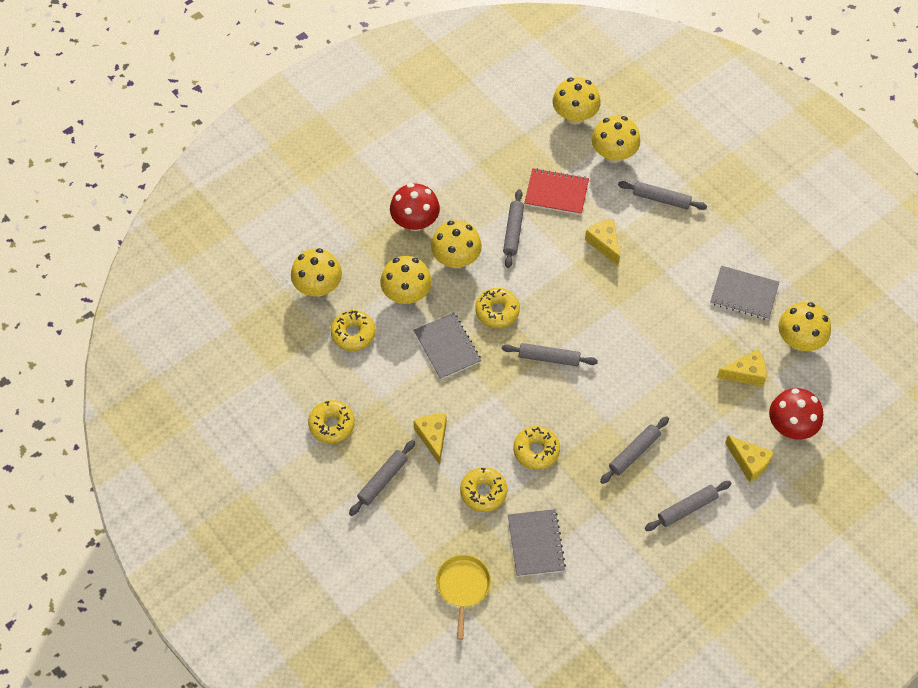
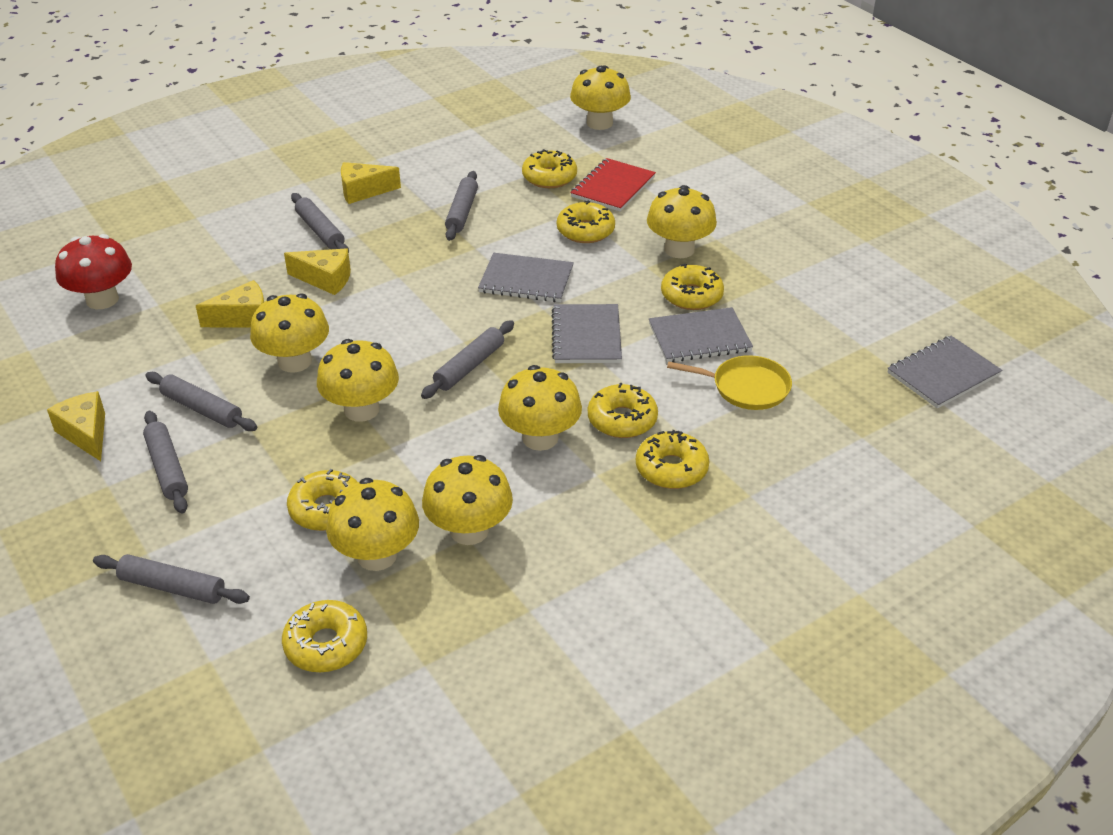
grey notebook: 3 -> 4
red mushroom: 2 -> 1
yellow donut: 5 -> 7
yellow mushroom: 6 -> 7

